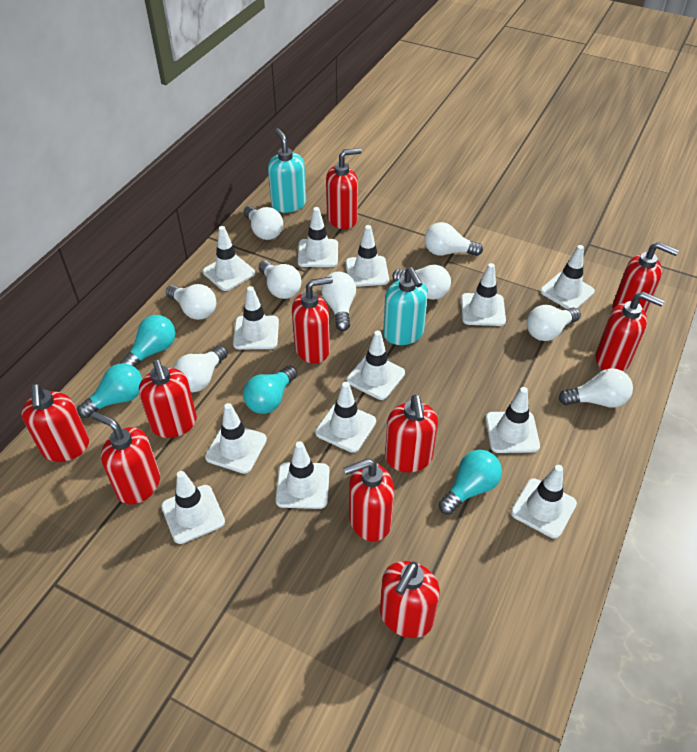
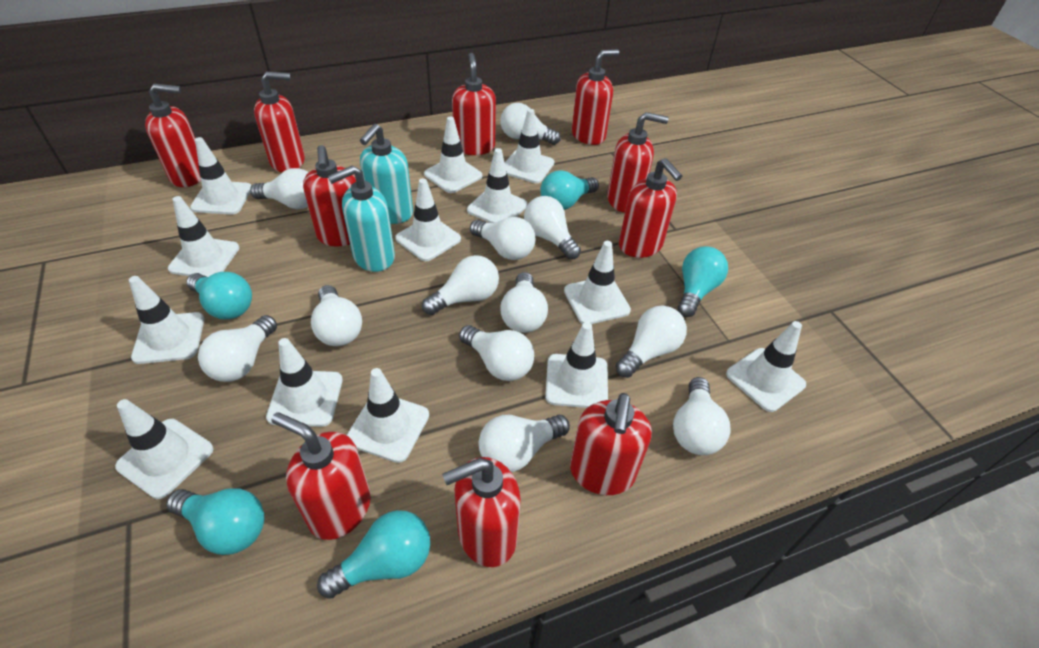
turquoise light bulb: 4 -> 5
white light bulb: 9 -> 12

